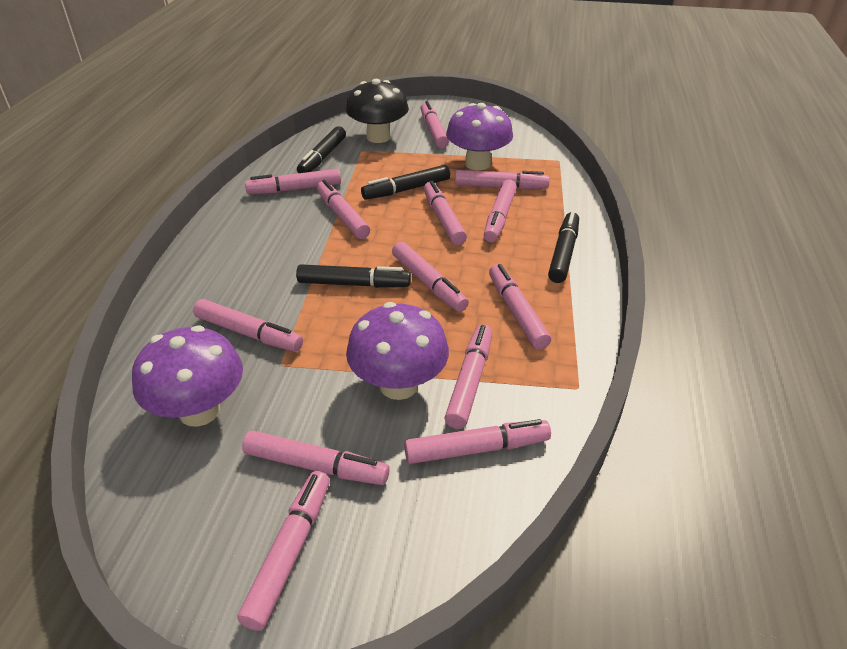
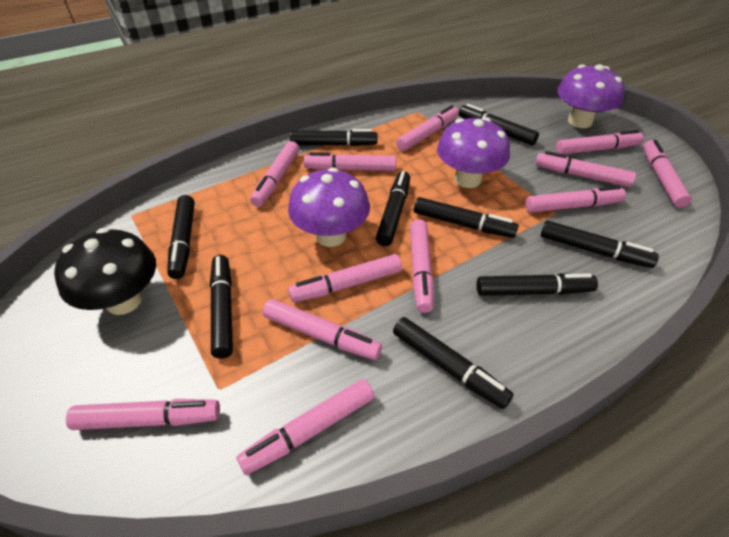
black marker: 4 -> 9
pink marker: 13 -> 12

